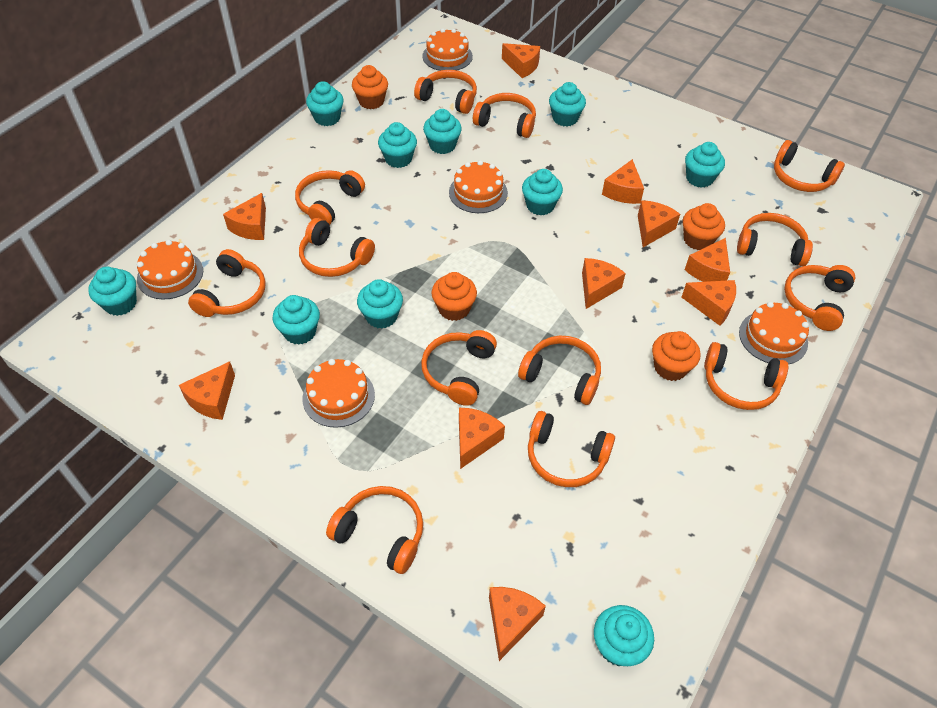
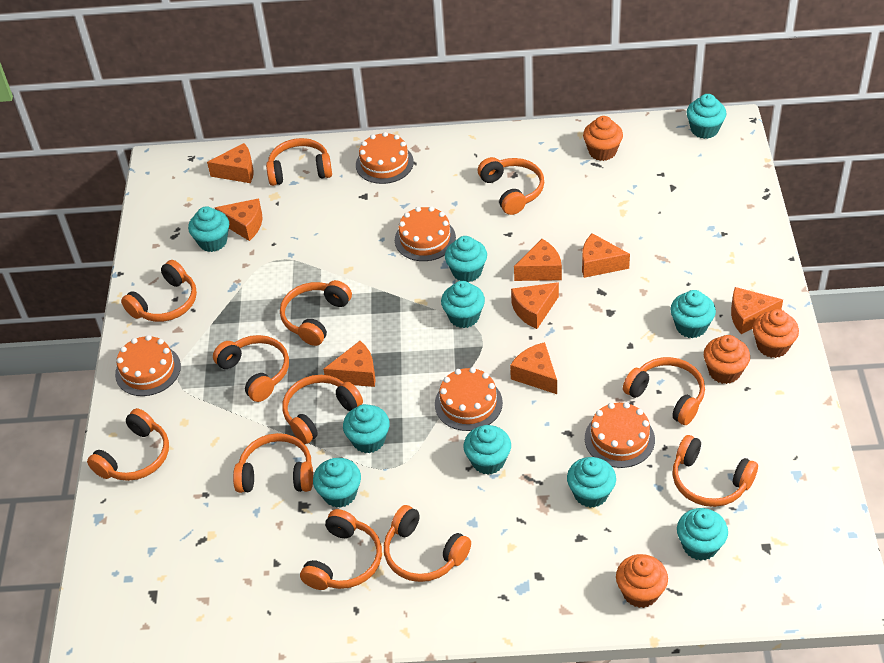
orange cheese: 10 -> 8
orange headphones: 13 -> 12

